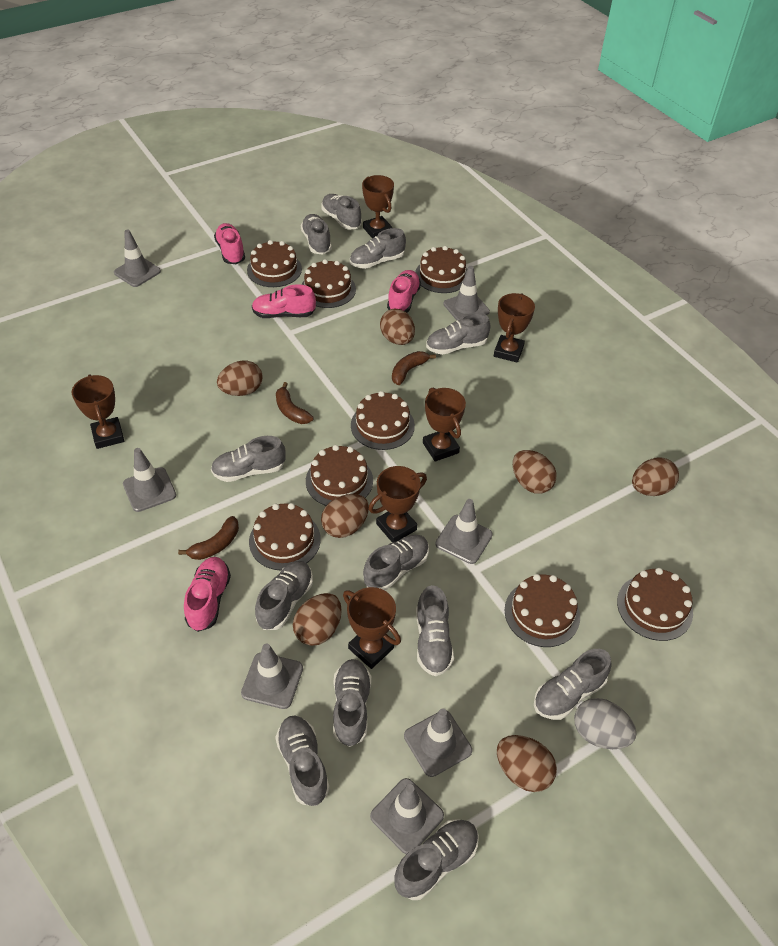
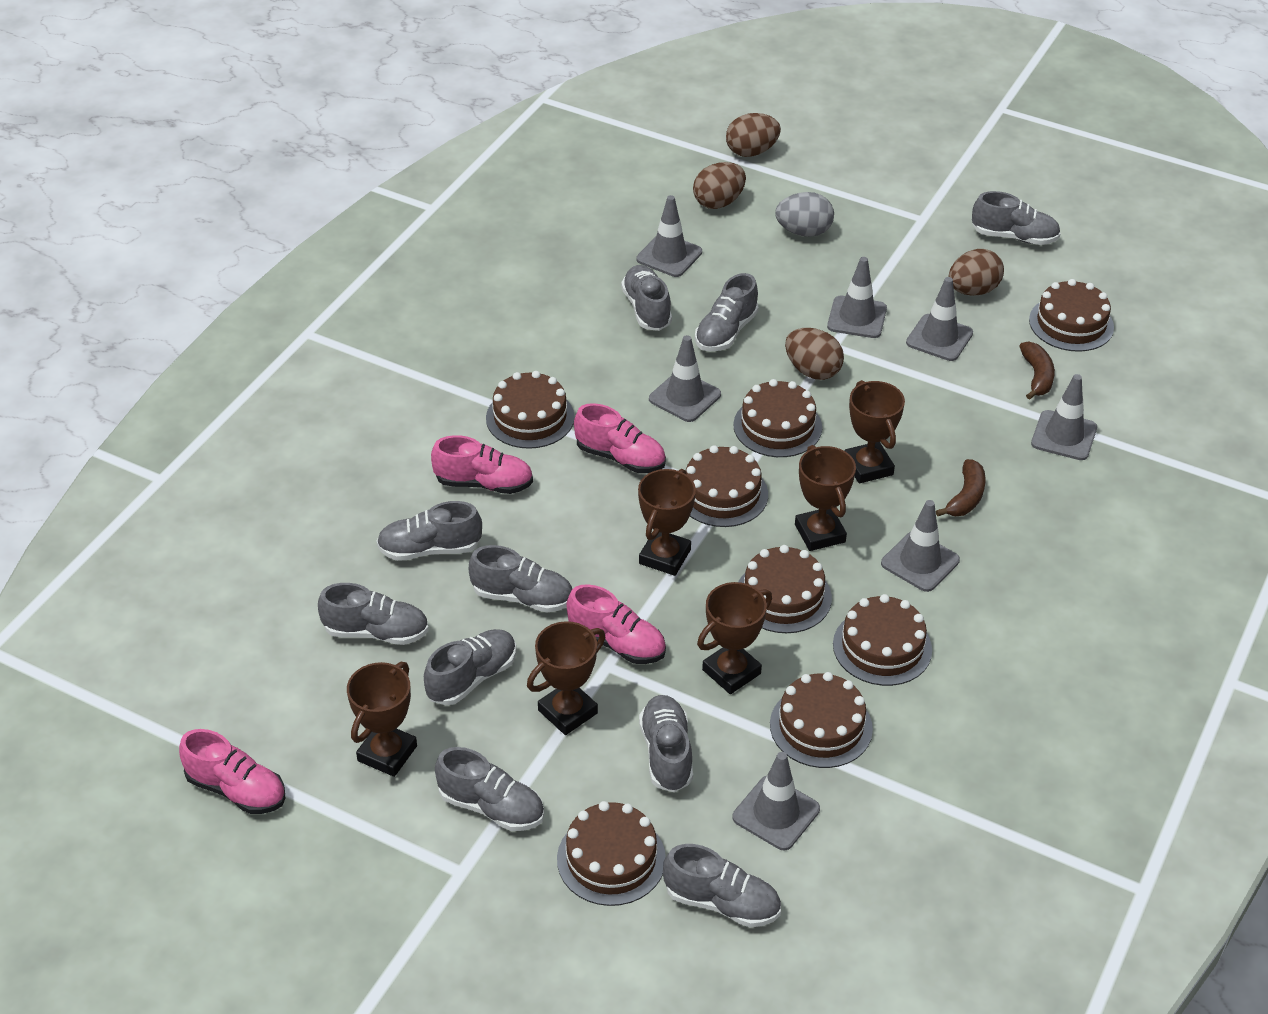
brown banana: 3 -> 2
brown egg: 7 -> 4
grey shoe: 12 -> 10

